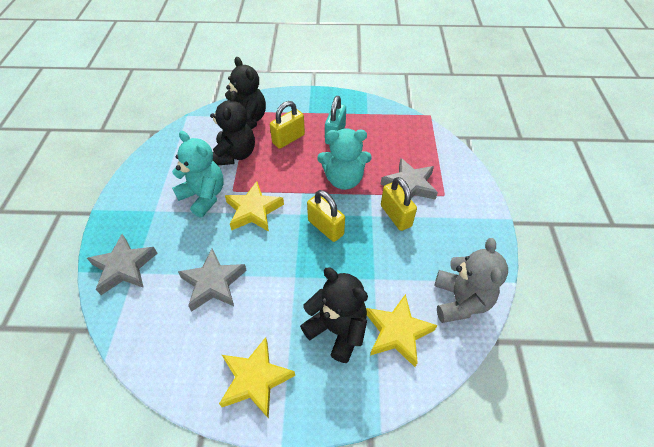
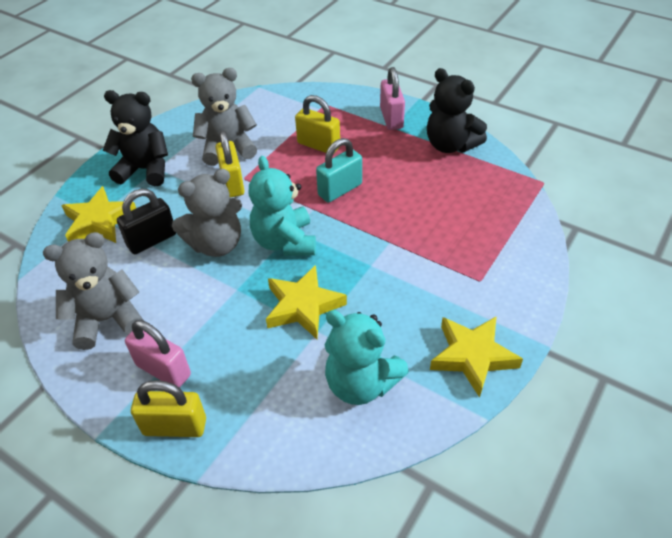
black padlock: 0 -> 1
black teddy bear: 3 -> 2
grey star: 3 -> 0
grey teddy bear: 1 -> 3
pink padlock: 0 -> 2

